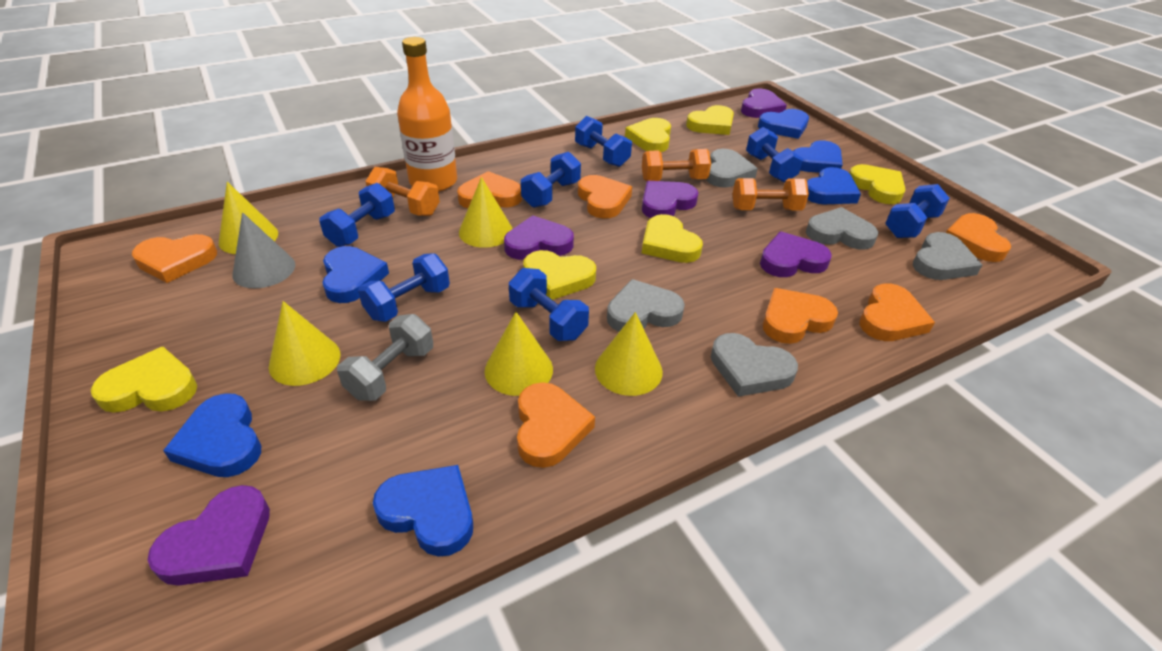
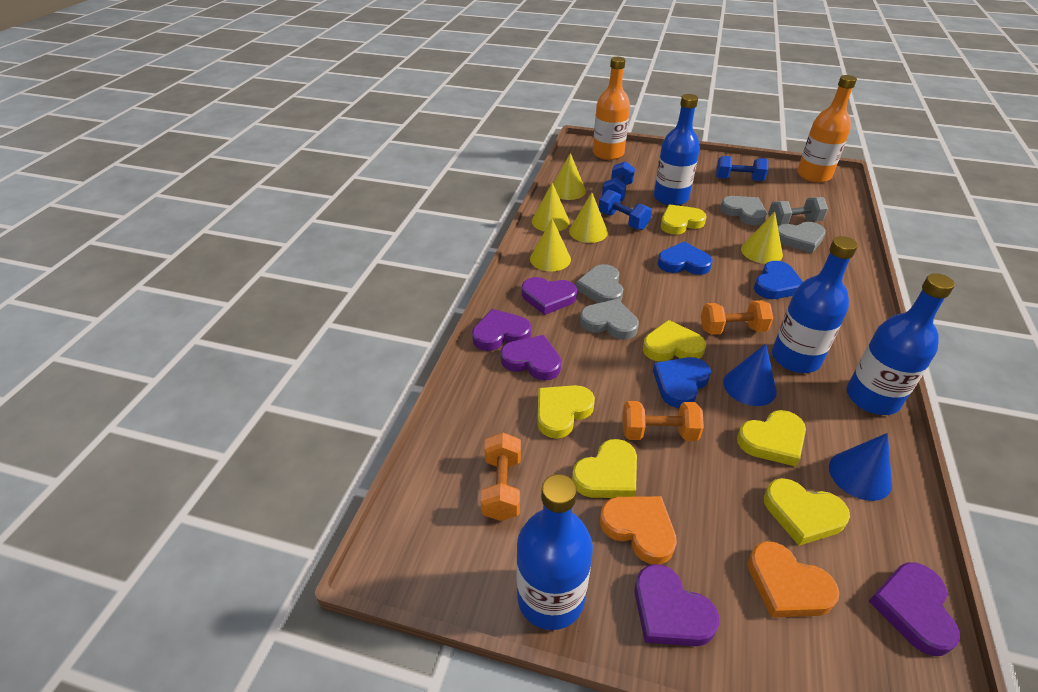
blue bottle: 0 -> 4
blue cone: 0 -> 2
blue dumbbell: 7 -> 3
blue heart: 6 -> 3
grey cone: 1 -> 0
grey heart: 5 -> 4
orange bottle: 1 -> 2
orange heart: 7 -> 2

